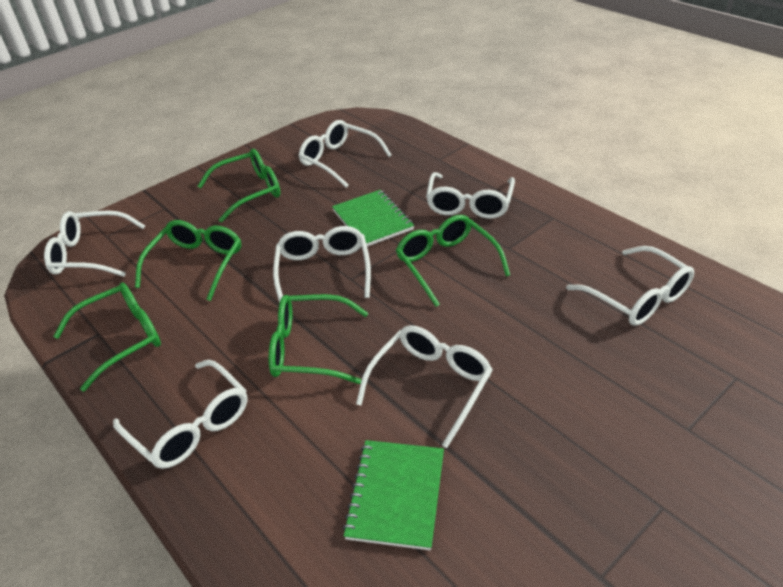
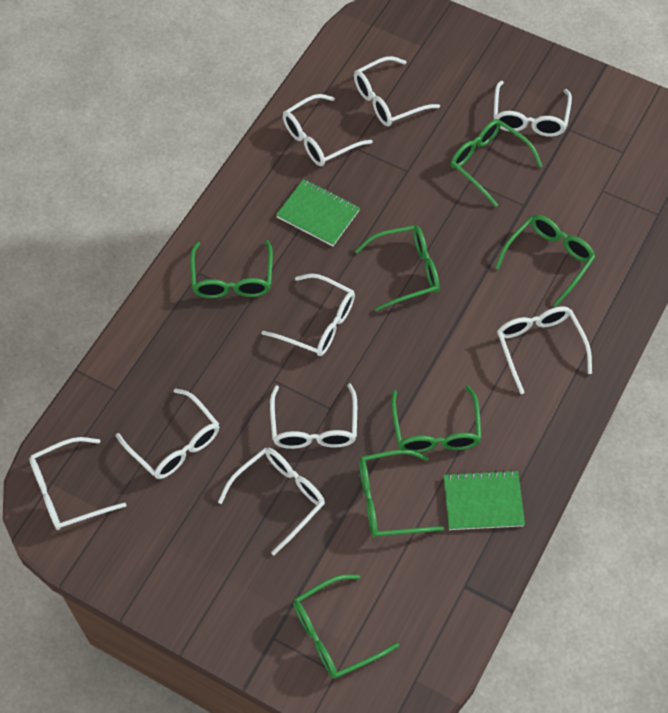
green glasses: 5 -> 7
white glasses: 7 -> 9

